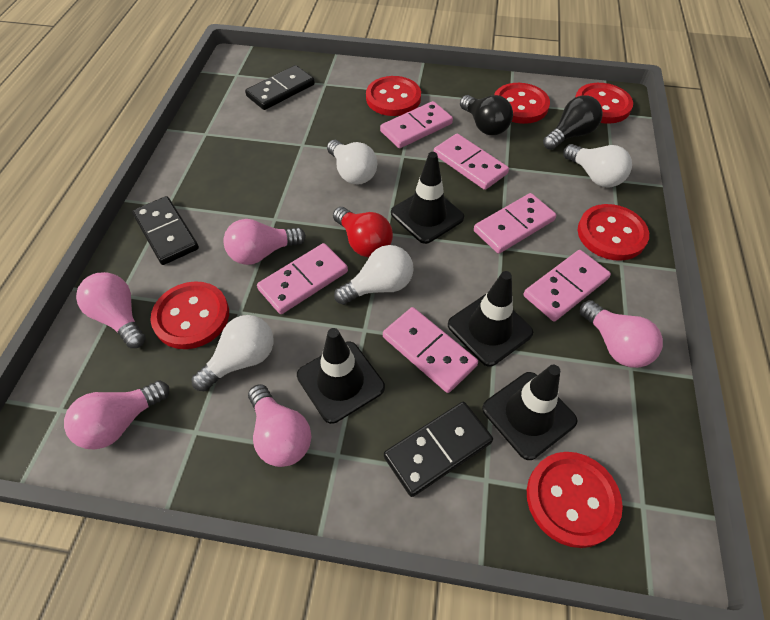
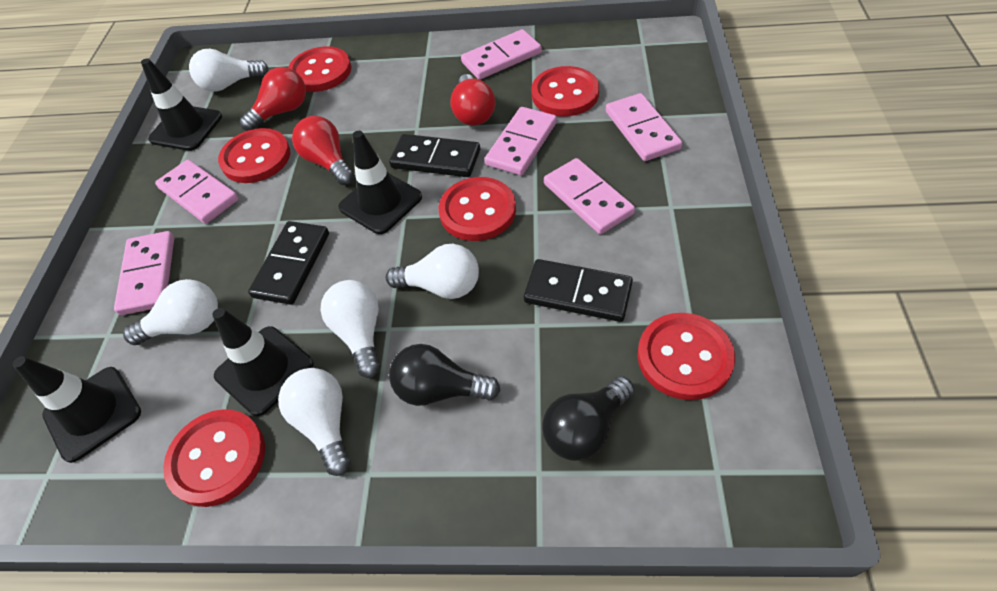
pink light bulb: 5 -> 0
red light bulb: 1 -> 3
white light bulb: 4 -> 5

